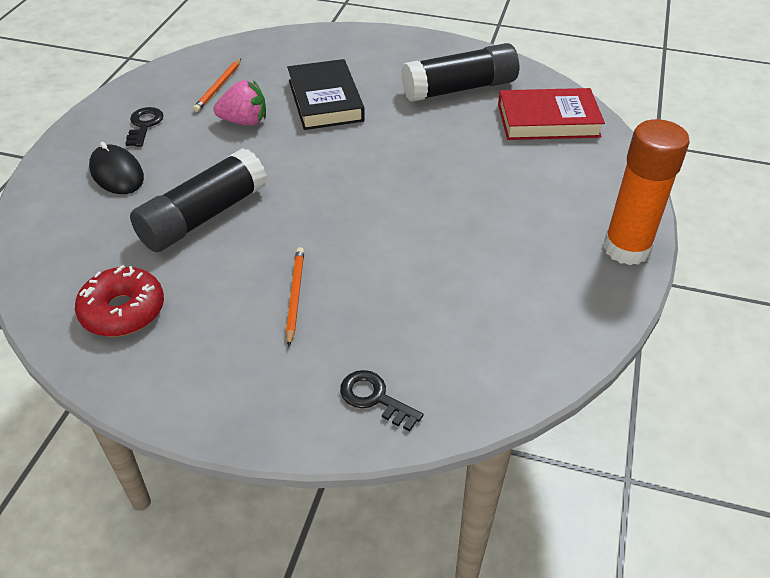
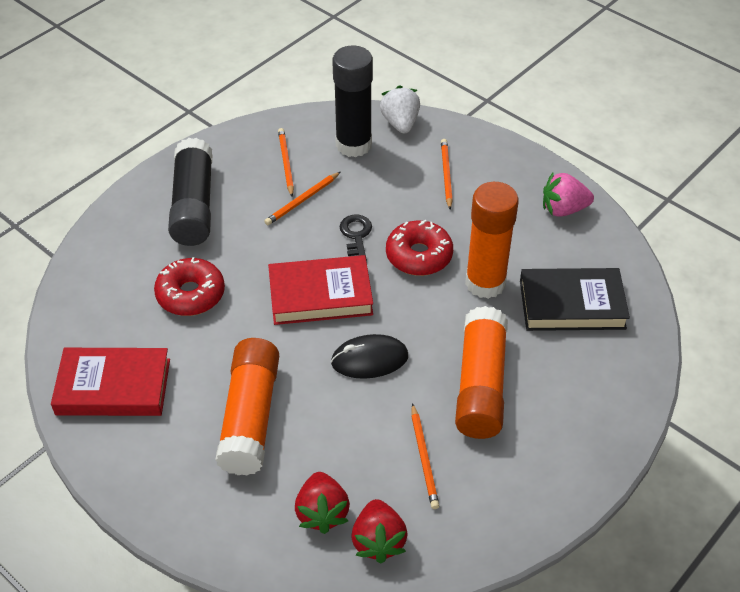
black key: 2 -> 1
orange glue stick: 1 -> 3
orange pencil: 2 -> 4
red book: 1 -> 2
red donut: 1 -> 2
red strawberry: 0 -> 2
white strawberry: 0 -> 1

